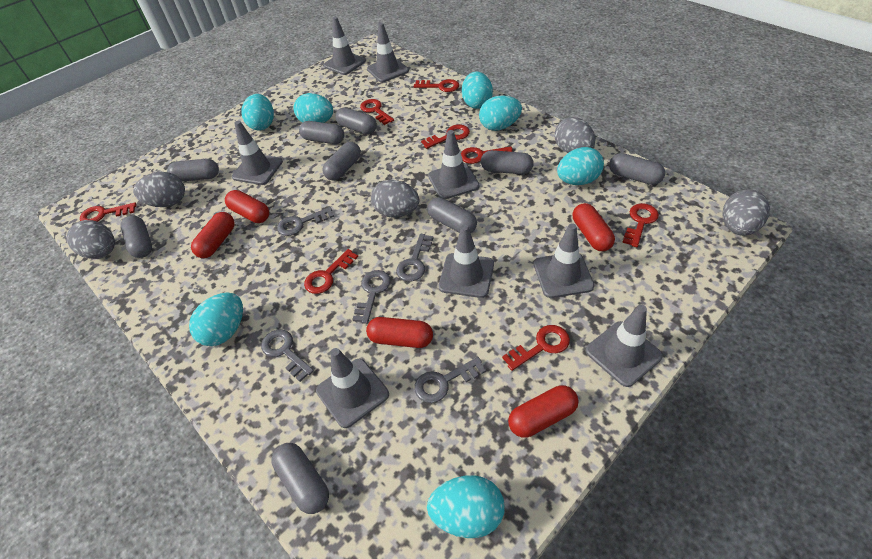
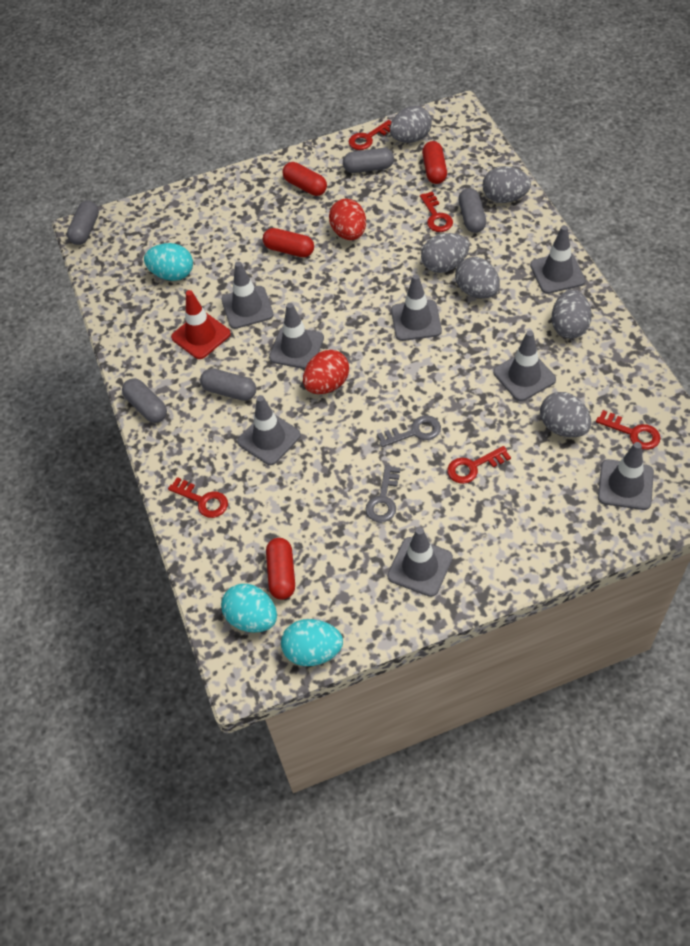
grey capsule: 9 -> 5
grey egg: 5 -> 6
grey key: 5 -> 2
red capsule: 5 -> 4
red egg: 0 -> 2
red key: 8 -> 5
red traffic cone: 0 -> 1
turquoise egg: 7 -> 3

